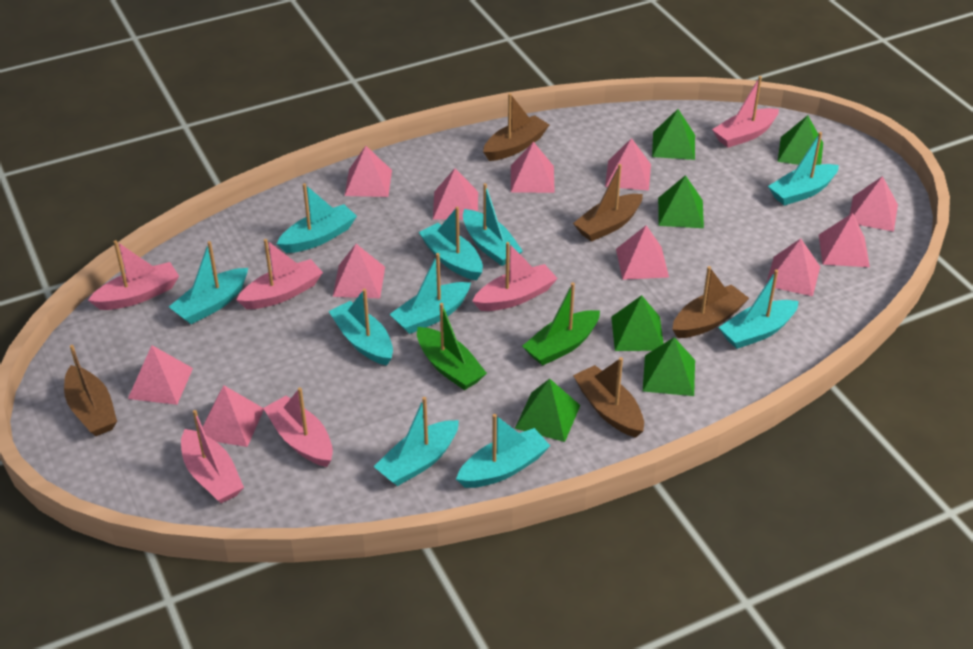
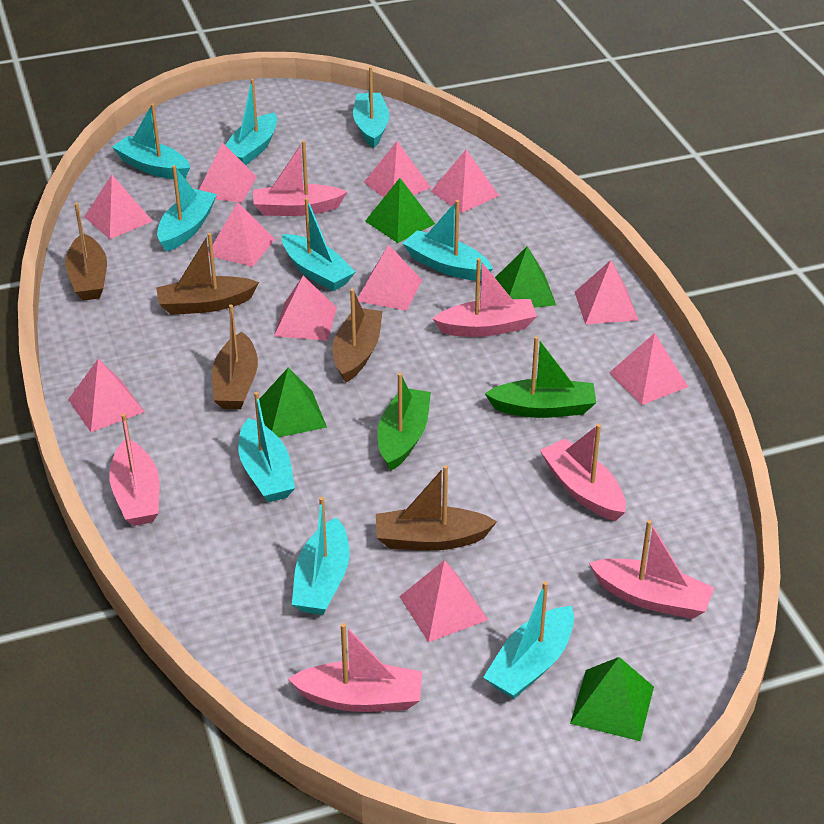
green pyramid: 6 -> 4
turquoise boat: 10 -> 9

